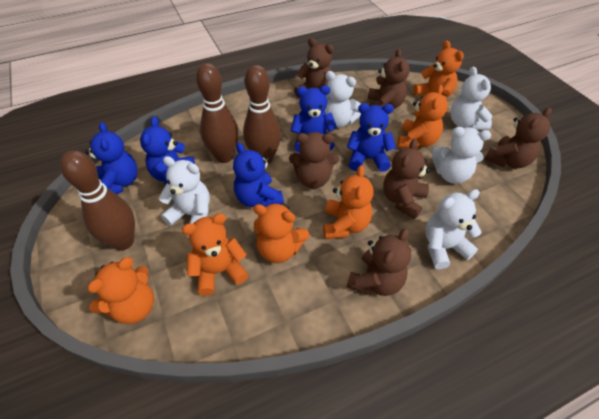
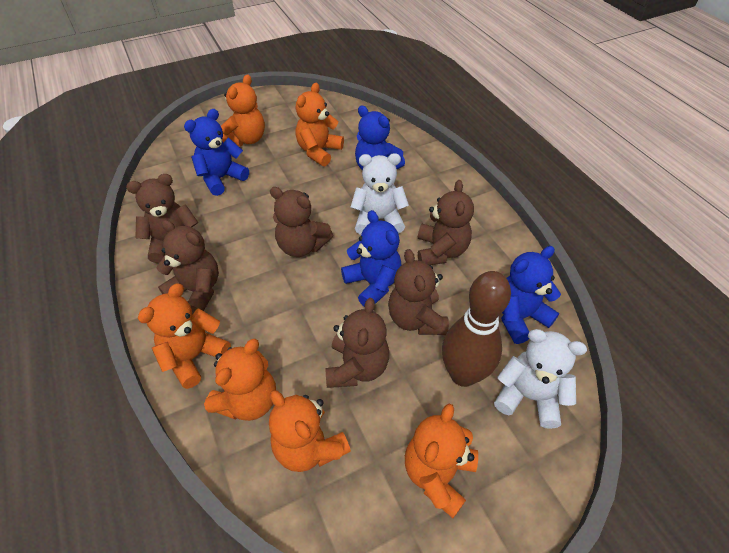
blue teddy bear: 5 -> 4
brown bowling pin: 3 -> 1
white teddy bear: 5 -> 2

